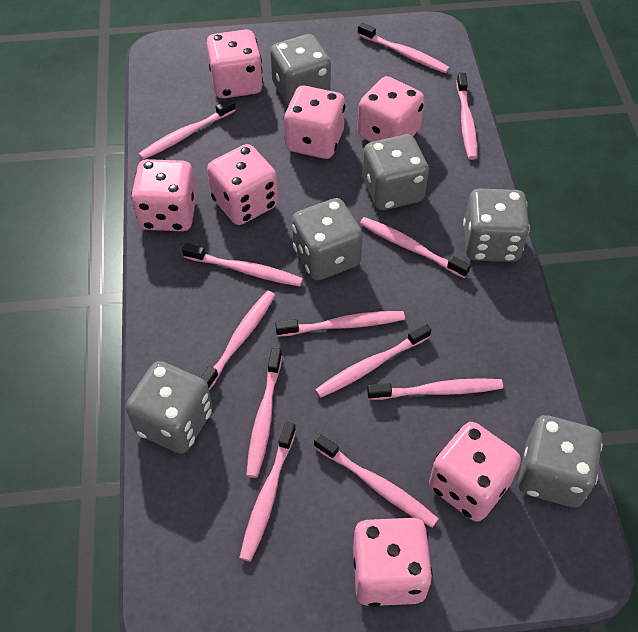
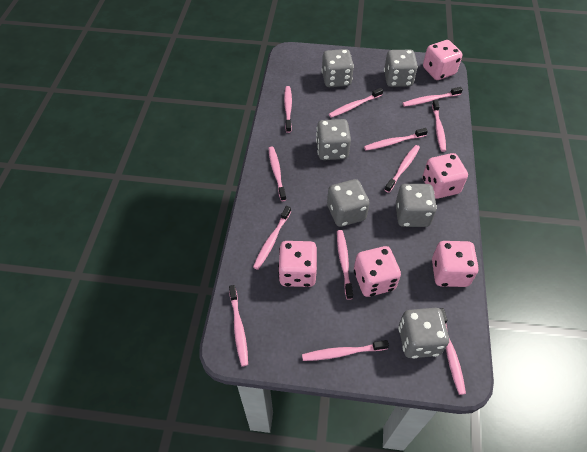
pink dice: 7 -> 5

